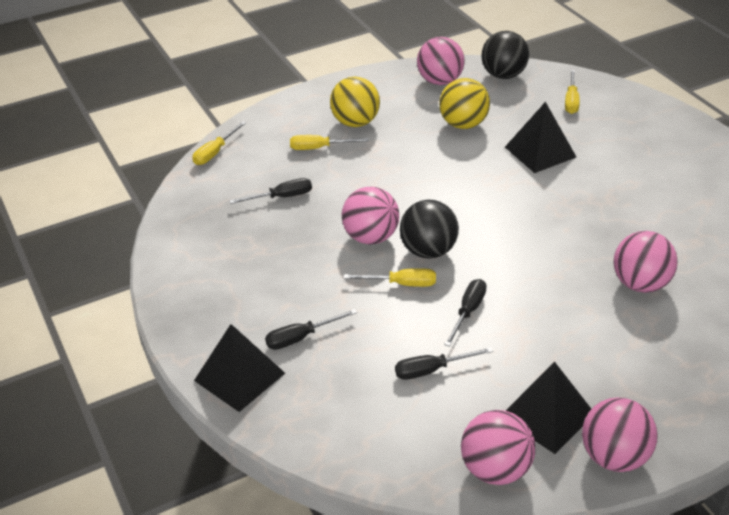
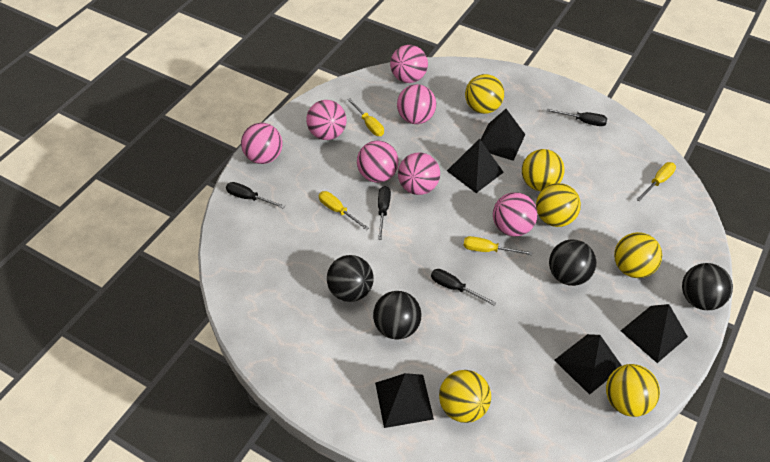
black ball: 2 -> 4
black pyramid: 3 -> 5
pink ball: 5 -> 7
yellow ball: 2 -> 6

